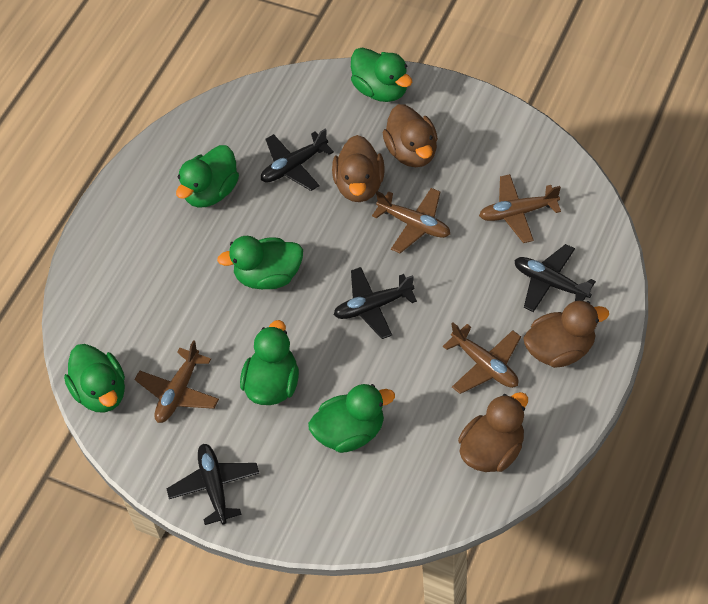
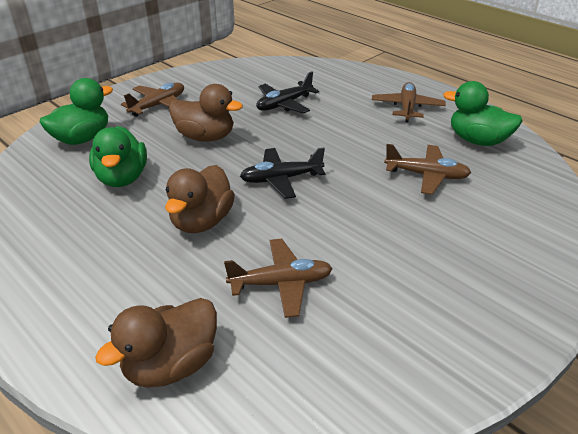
black plane: 4 -> 2
brown duck: 4 -> 3
green duck: 6 -> 3

